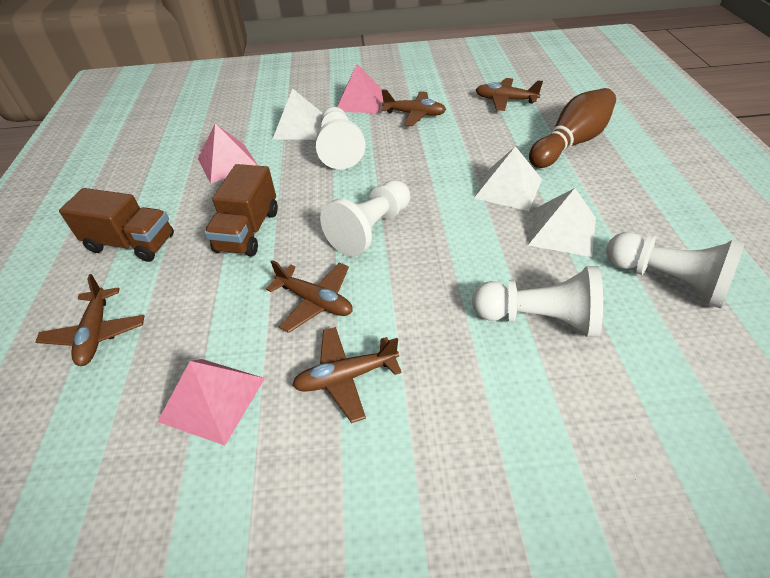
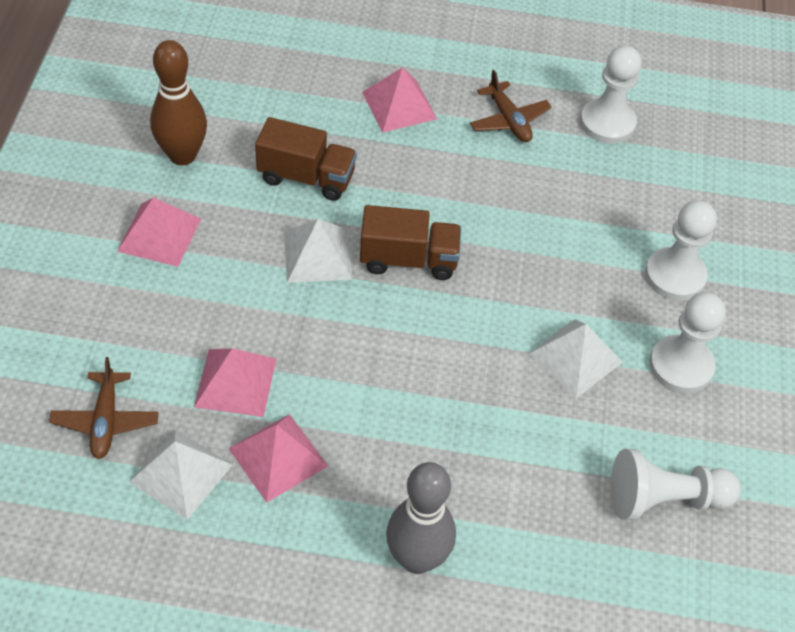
brown plane: 5 -> 2
grey bowling pin: 0 -> 1
pink pyramid: 3 -> 4

